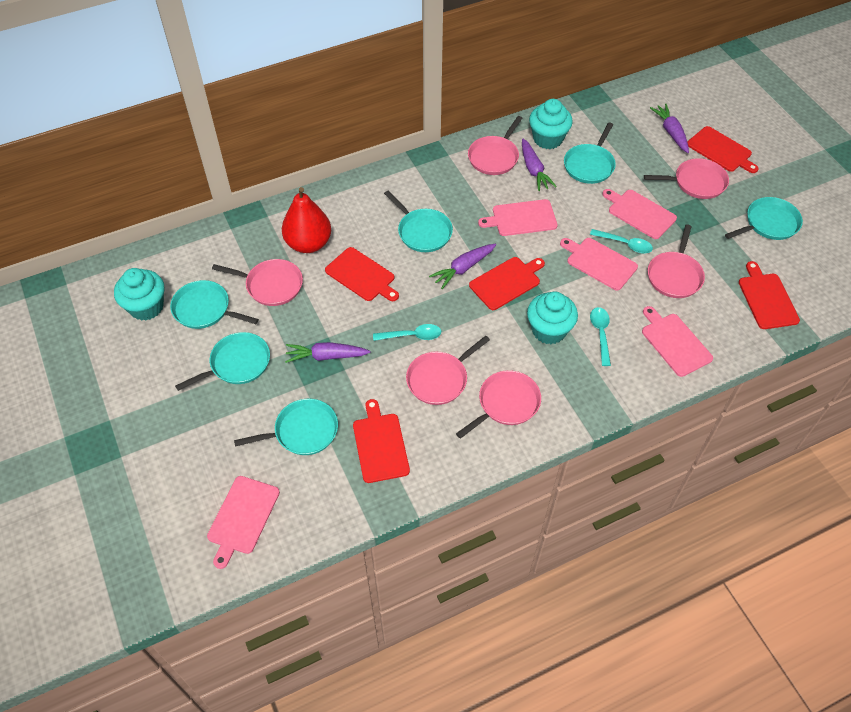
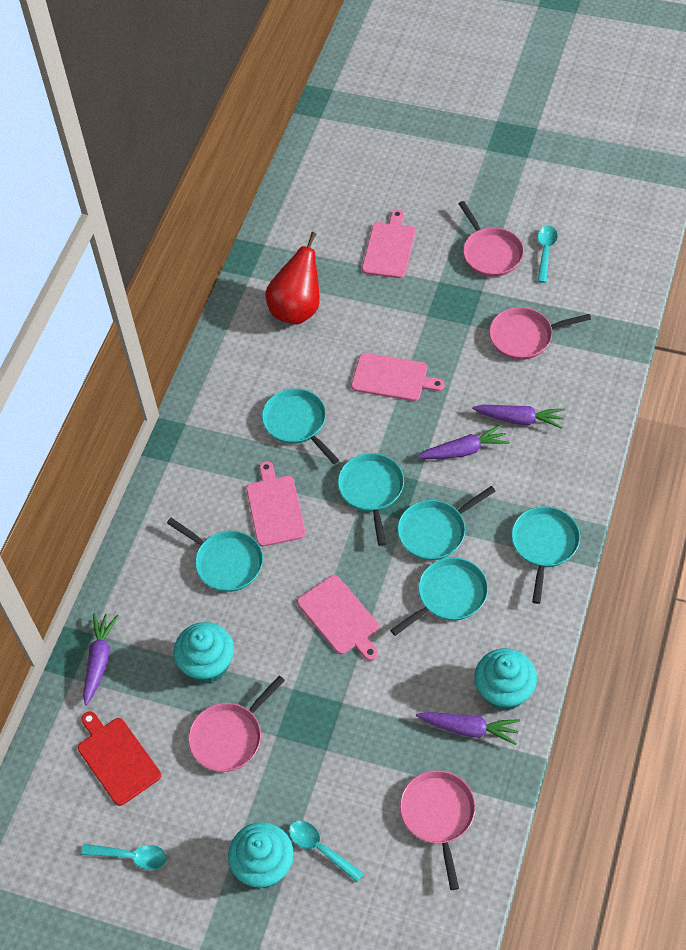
pink cutting board: 5 -> 4
pink pan: 6 -> 4
red cutting board: 5 -> 1

